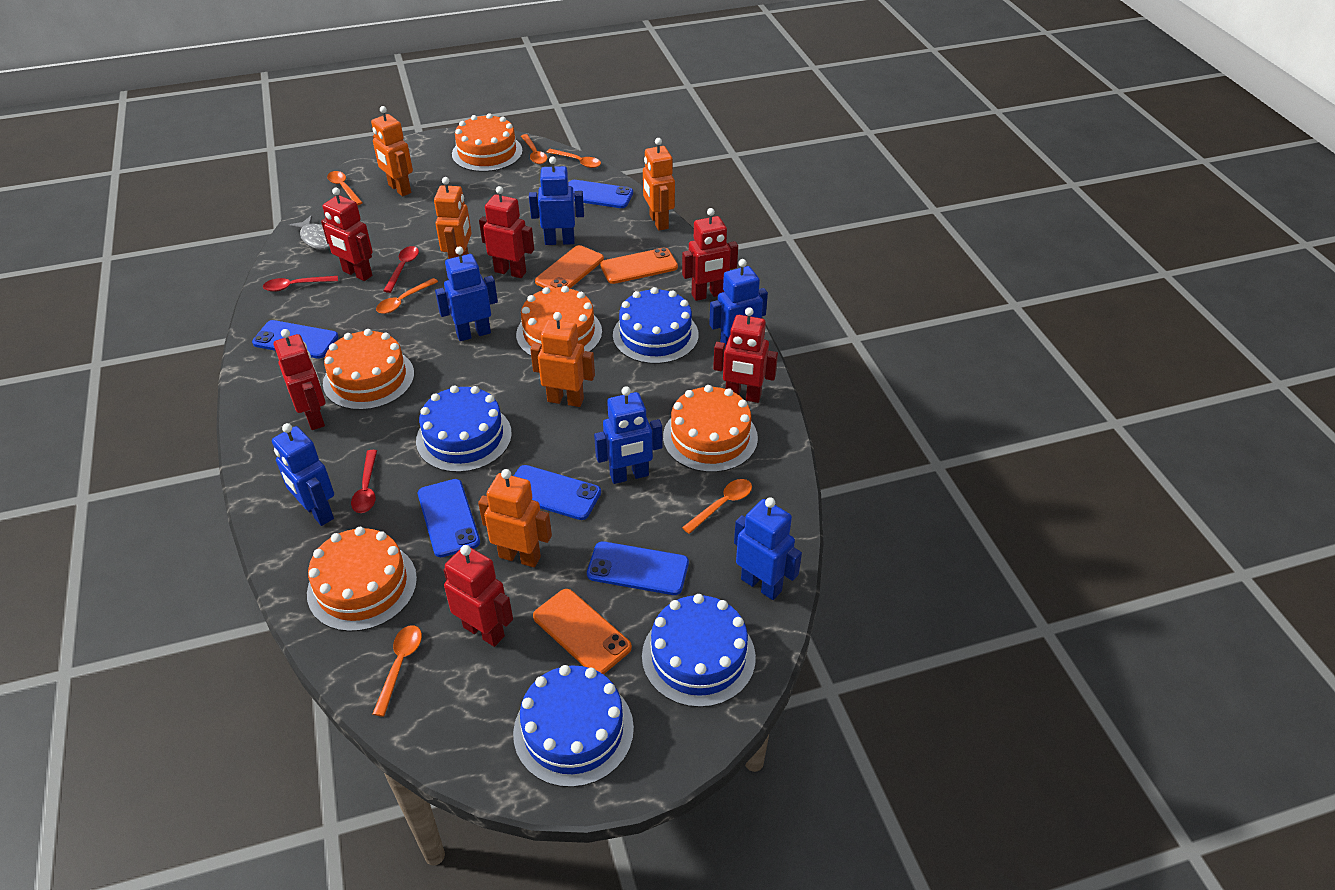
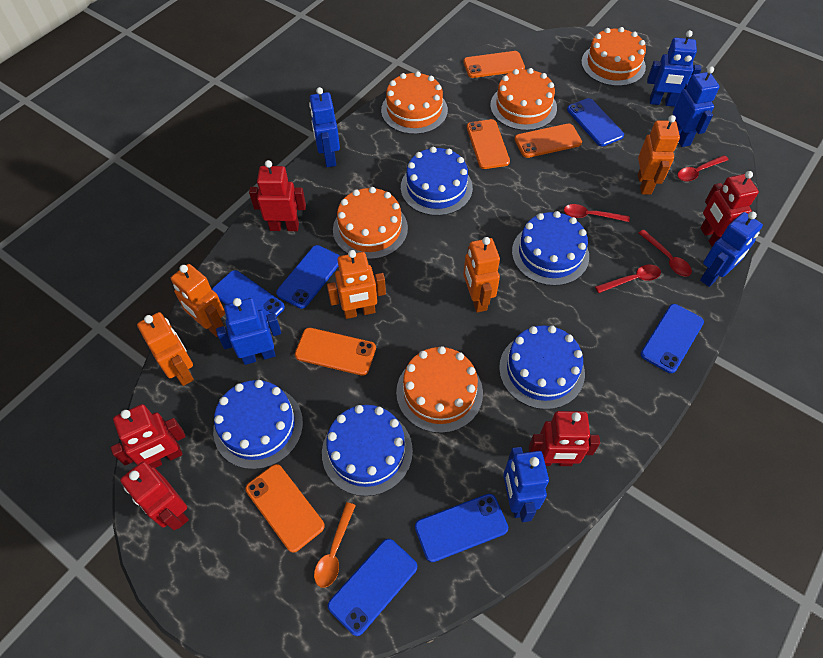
blue cake: 4 -> 5
blue phone: 5 -> 6
grey fish: 1 -> 0
orange phone: 3 -> 5
orange spoon: 6 -> 1
red robot: 6 -> 5
red spoon: 3 -> 4

